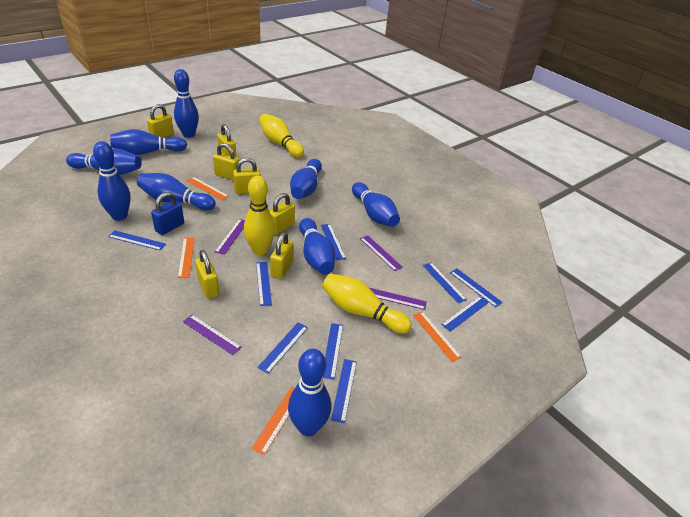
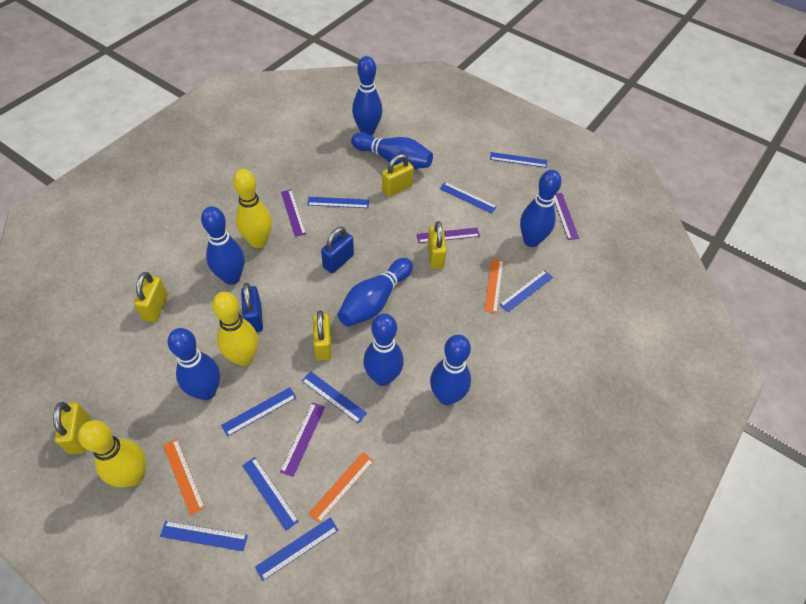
blue bowling pin: 9 -> 8
blue padlock: 1 -> 2
orange ruler: 4 -> 3
yellow padlock: 7 -> 5

